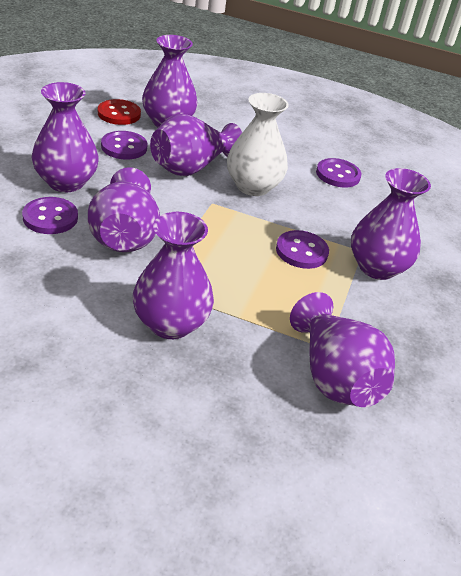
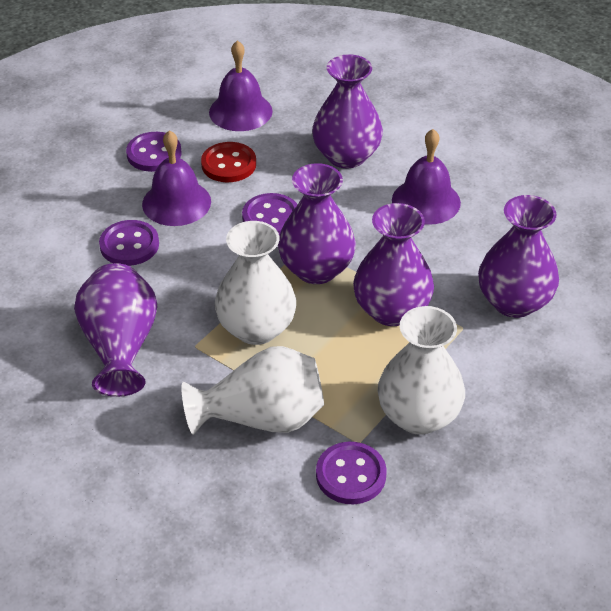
purple bell: 0 -> 3
purple vase: 7 -> 5
white vase: 1 -> 3

